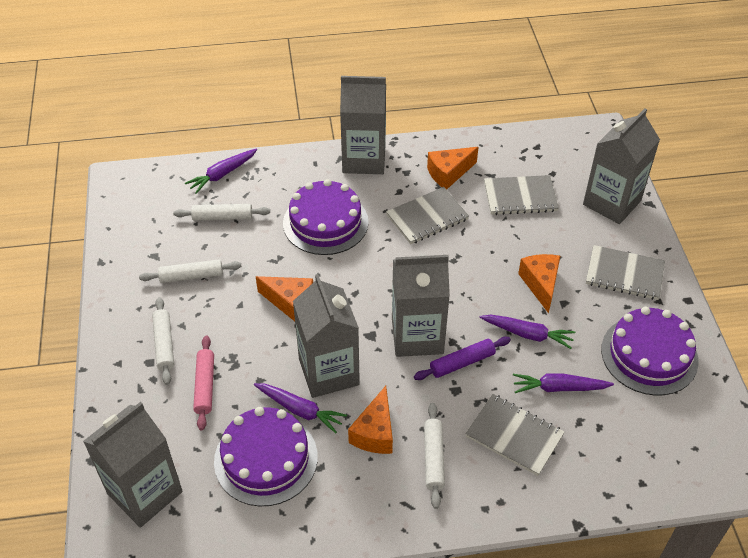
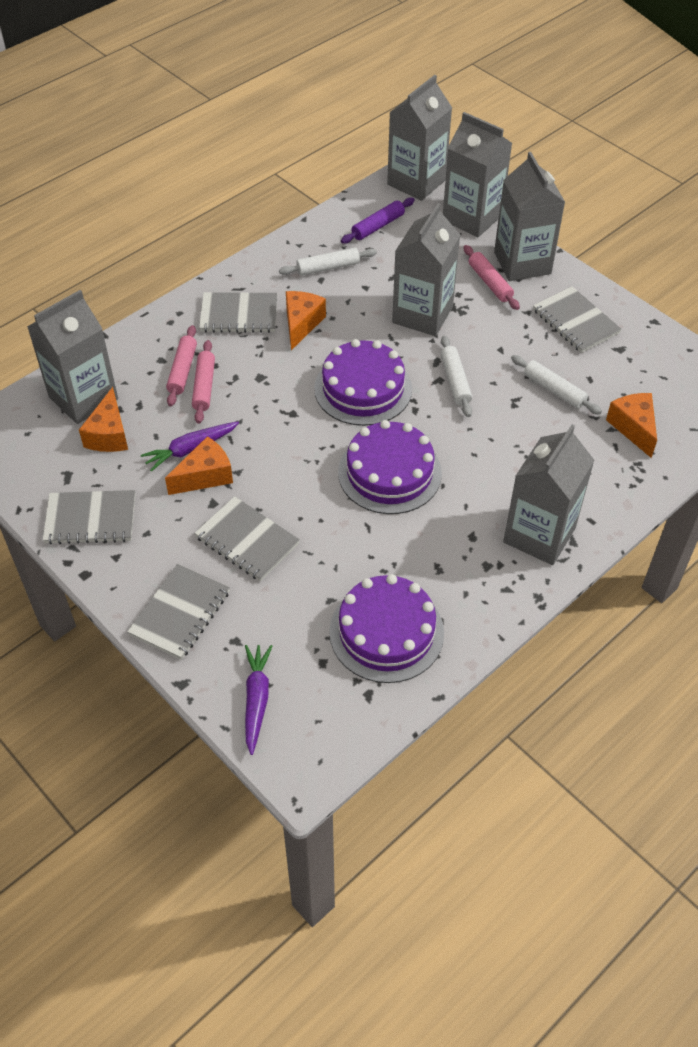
grey carton: 5 -> 6
grey notebook: 4 -> 5
pink rolling pin: 1 -> 3
purple carrot: 4 -> 2
white rolling pin: 4 -> 3

